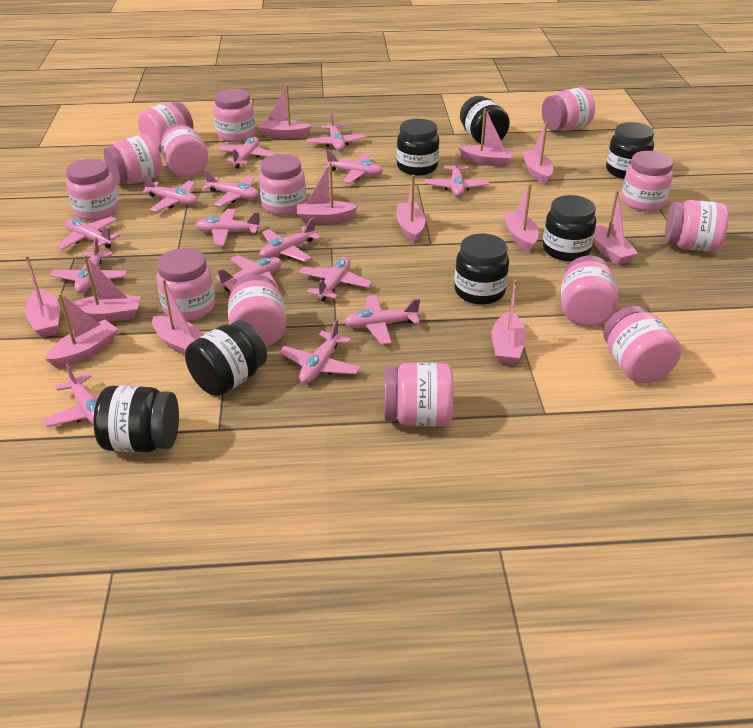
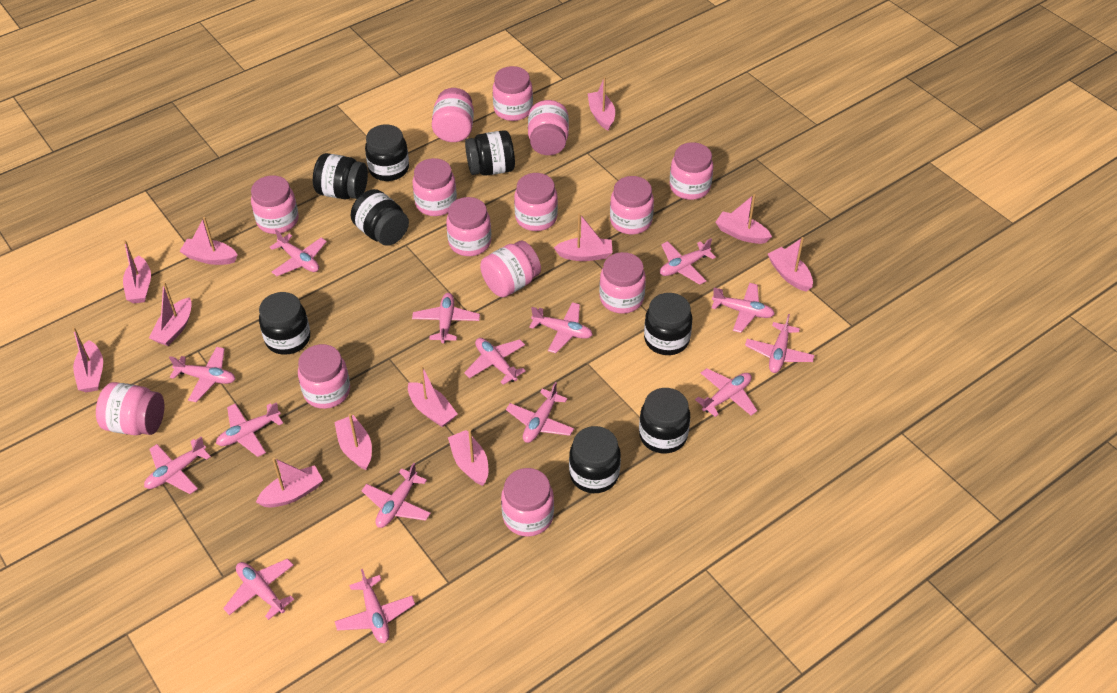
black jar: 7 -> 8

